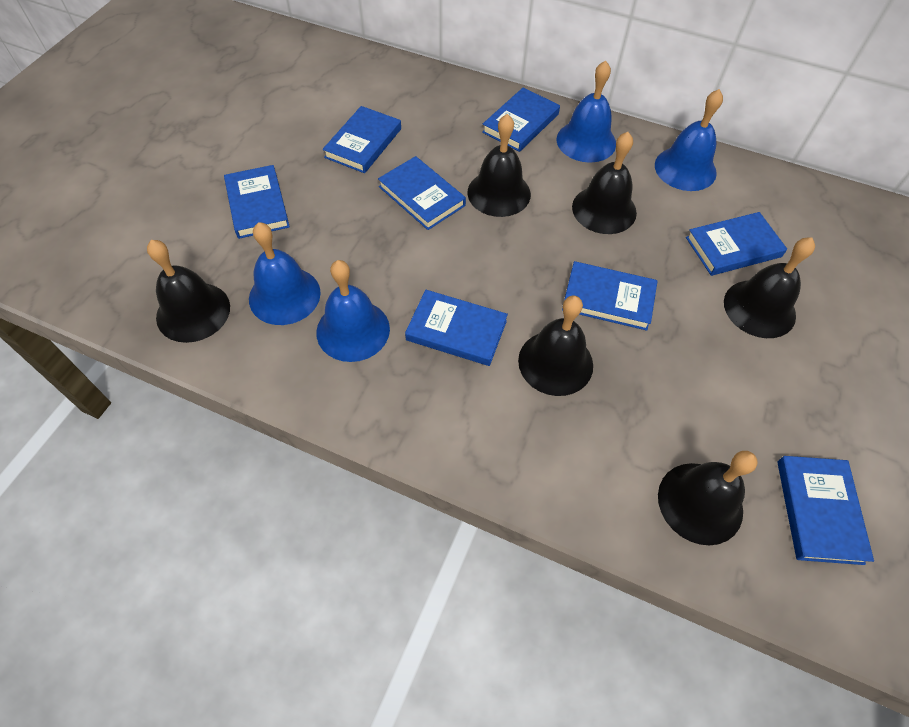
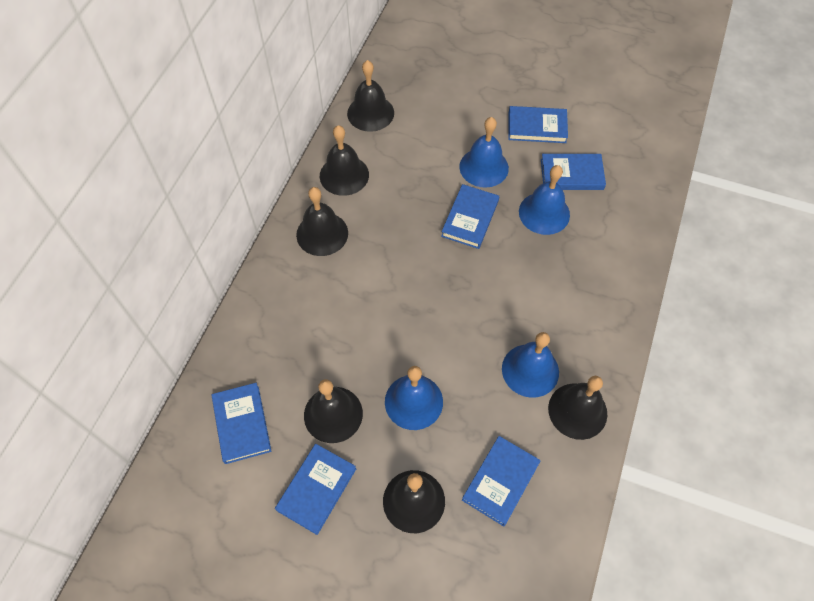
blue book: 8 -> 6

